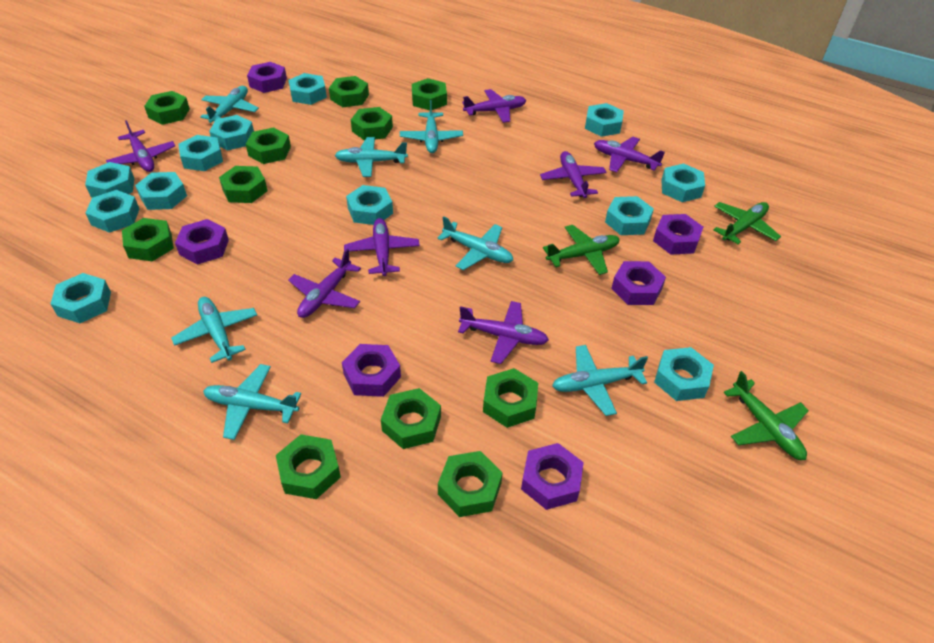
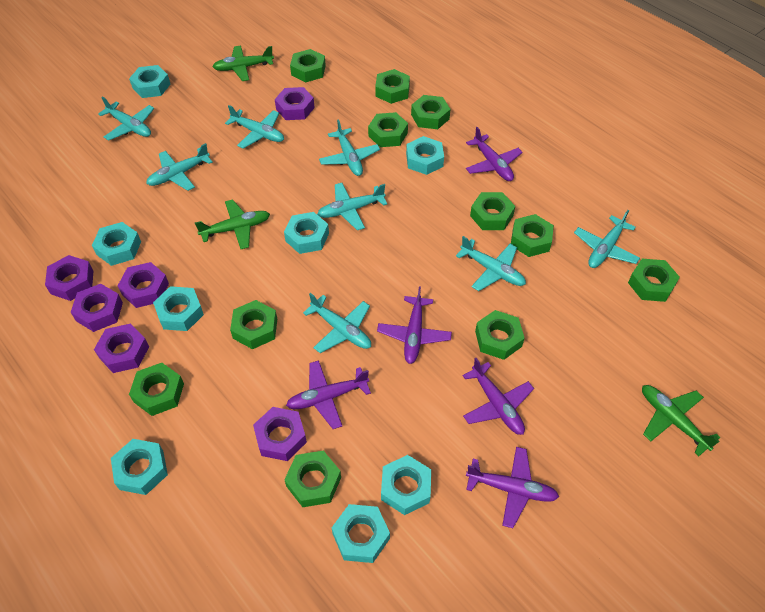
purple plane: 7 -> 5
turquoise nut: 12 -> 8
turquoise plane: 7 -> 8

